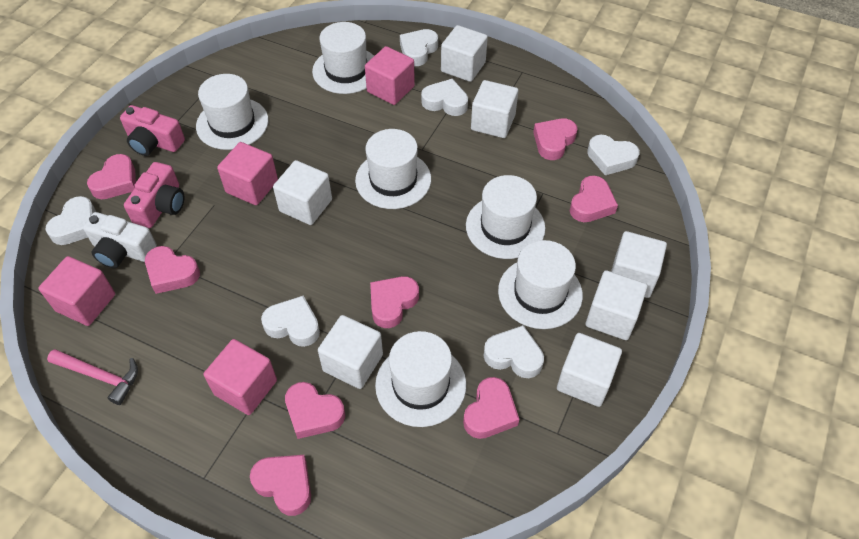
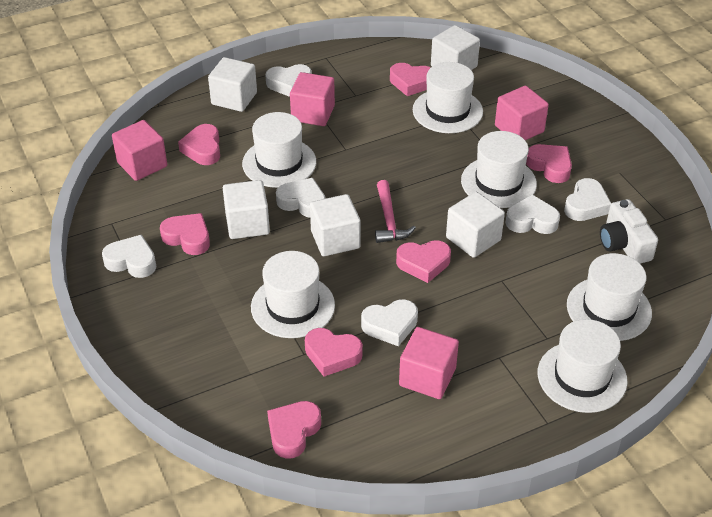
pink camera: 2 -> 0
pink heart: 8 -> 7
white cube: 7 -> 5

